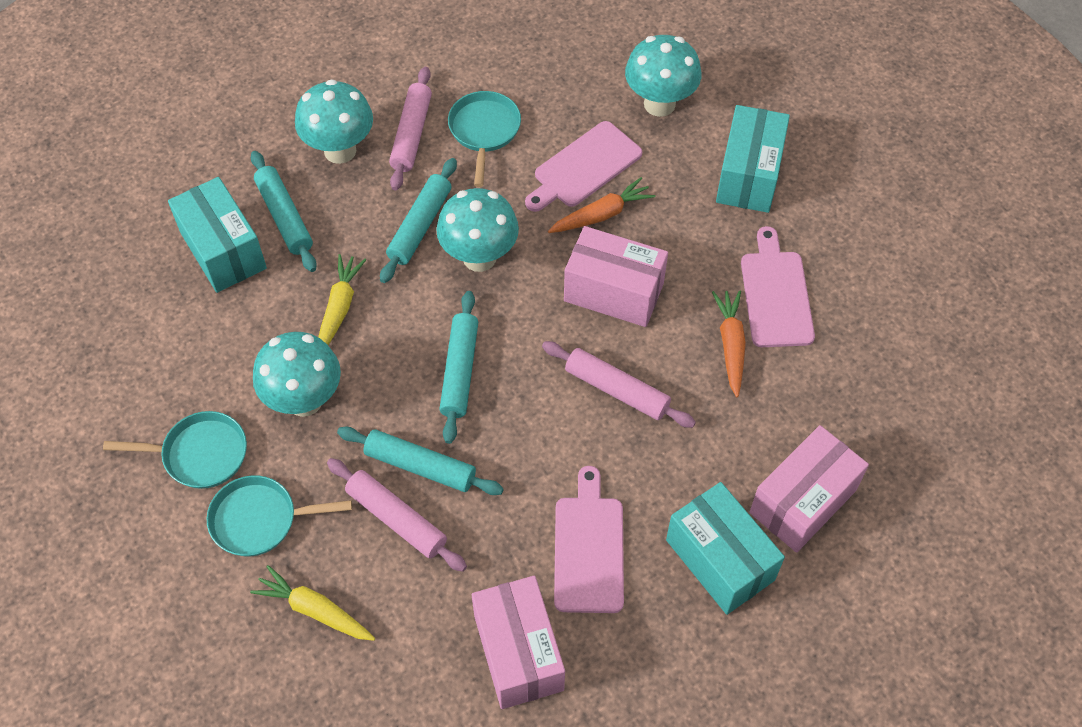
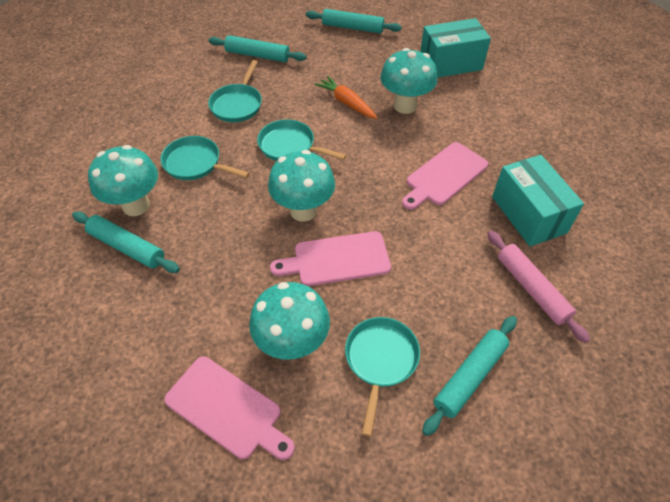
orange carrot: 2 -> 1
pink box: 3 -> 0
pink rolling pin: 3 -> 1
turquoise box: 3 -> 2
turquoise pan: 3 -> 4
yellow carrot: 2 -> 0

